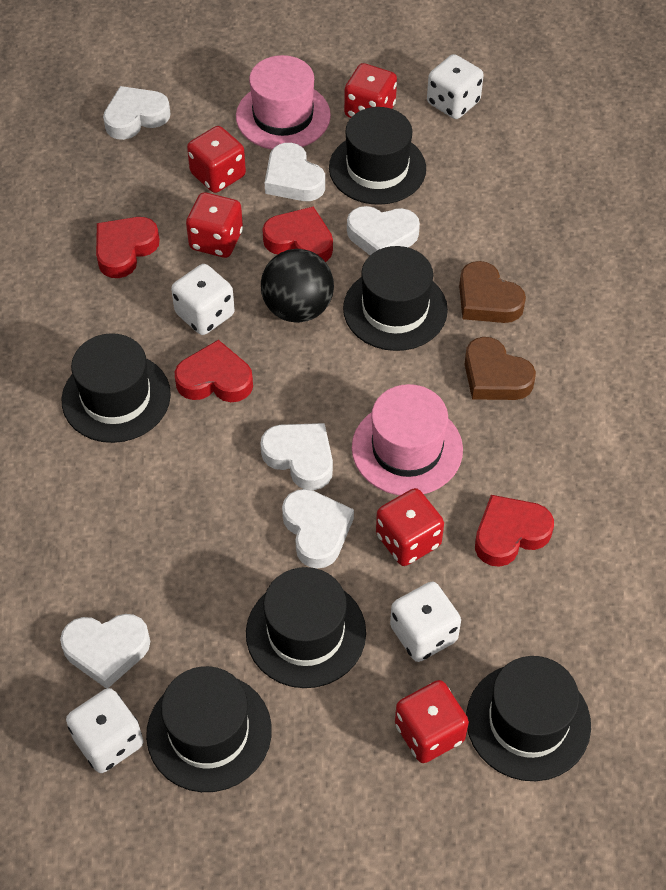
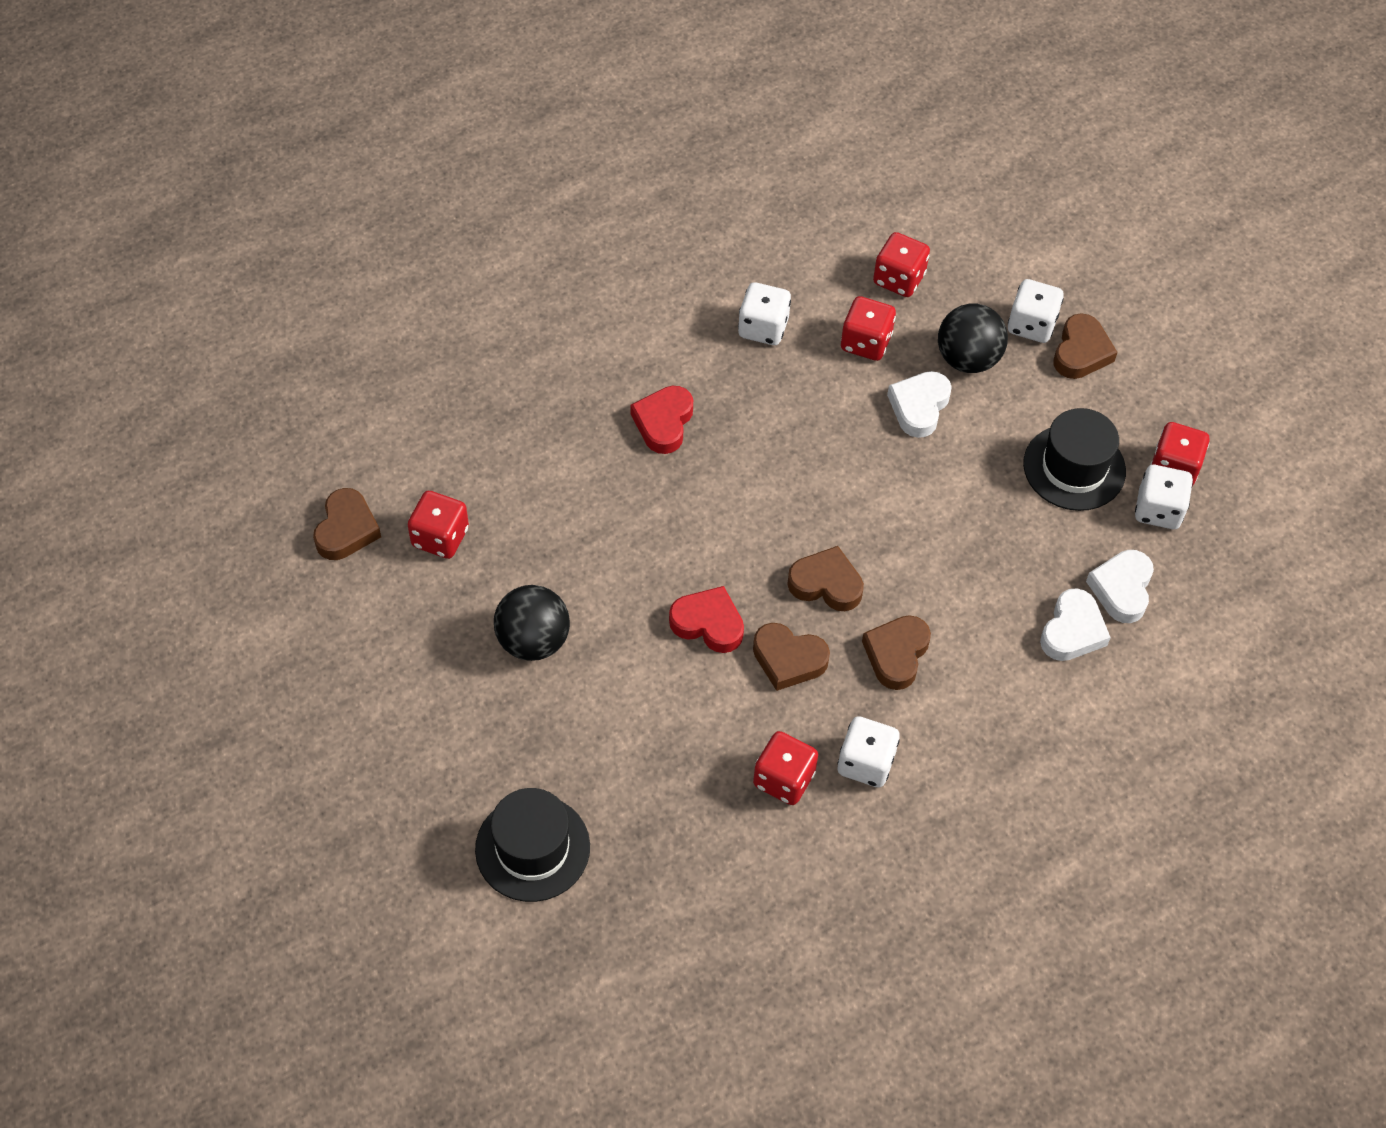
black ball: 1 -> 2
black hat: 6 -> 2
brown heart: 2 -> 5
pink hat: 2 -> 0
red heart: 4 -> 2
white heart: 6 -> 3

